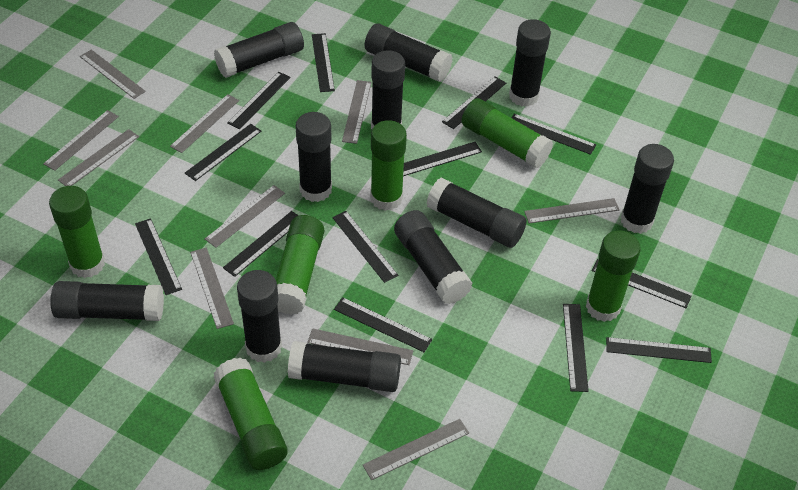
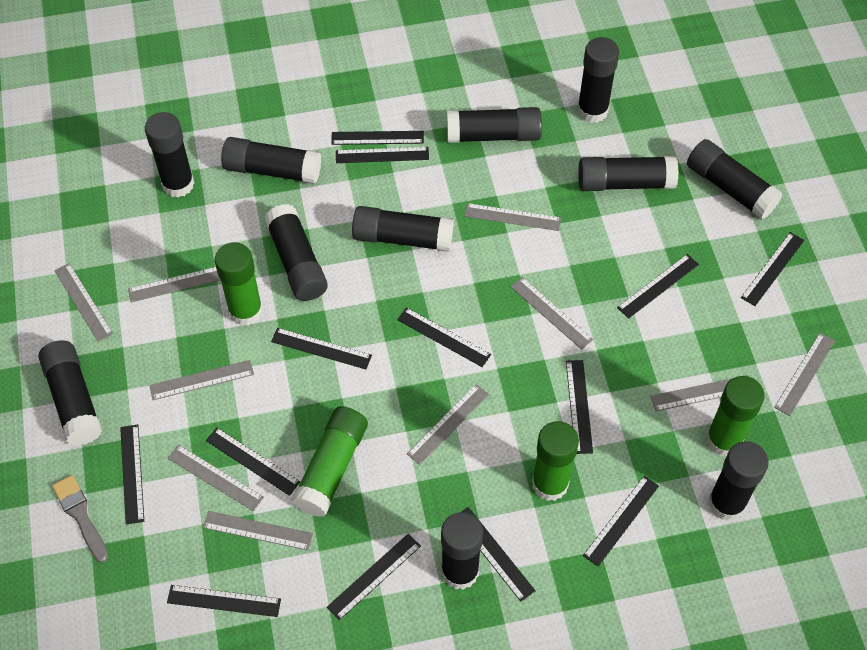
green glue stick: 6 -> 4
grey brush: 0 -> 1

